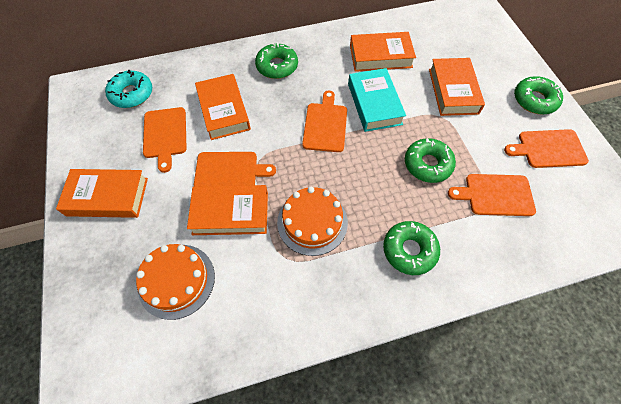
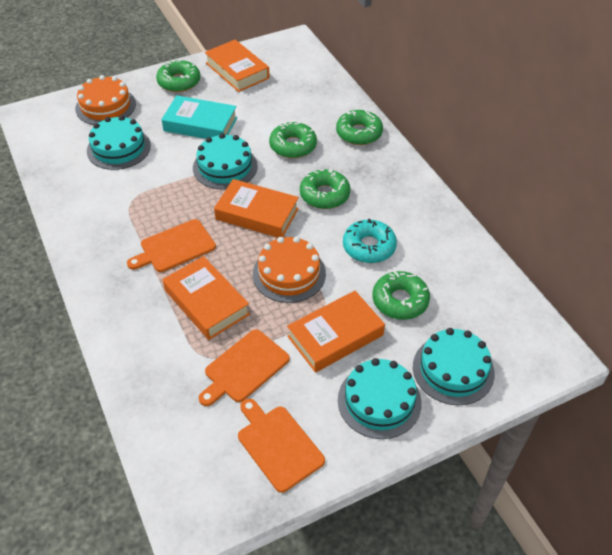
green donut: 4 -> 5
orange book: 5 -> 4
orange cutting board: 5 -> 3
turquoise cake: 0 -> 4

